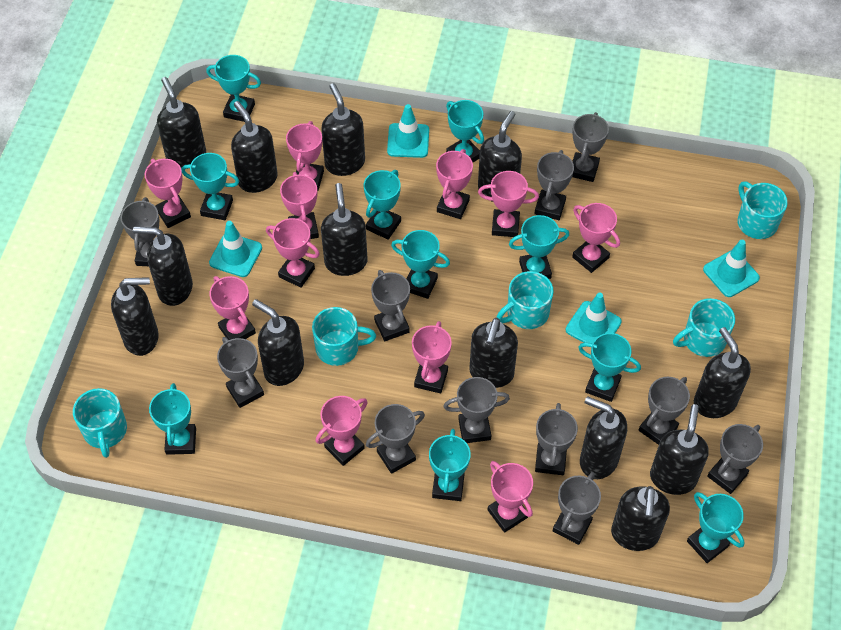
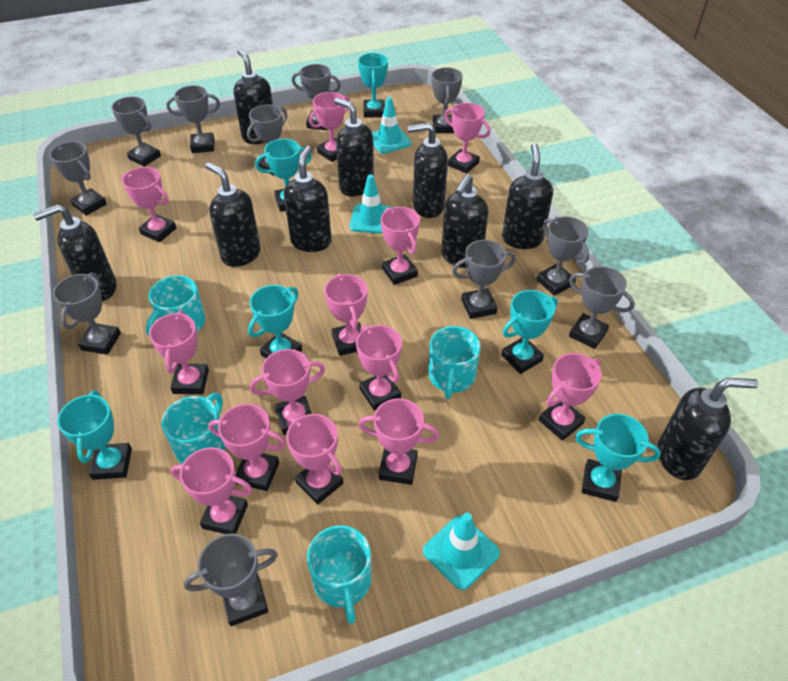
black soap dispenser: 13 -> 9
pink trophy: 11 -> 13
turquoise mug: 5 -> 4
turquoise traffic cone: 4 -> 3
turquoise trophy: 10 -> 6

